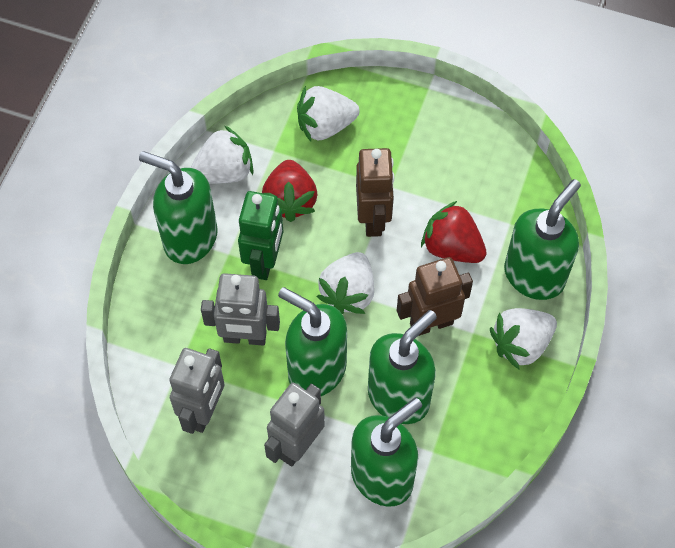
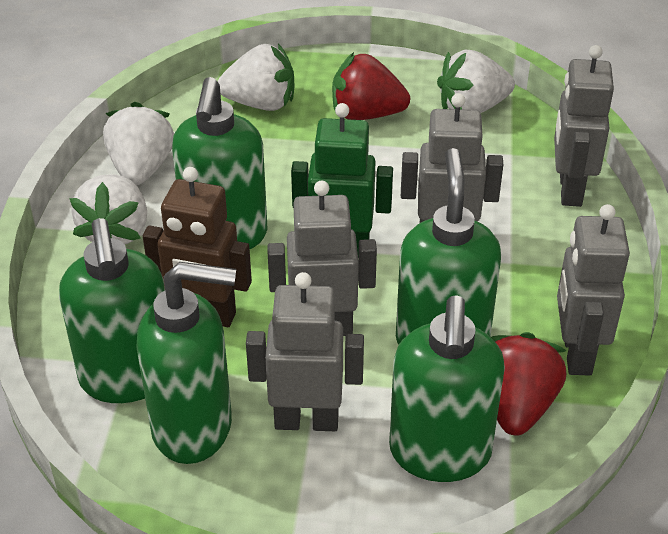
brown robot: 2 -> 1
grey robot: 3 -> 5

